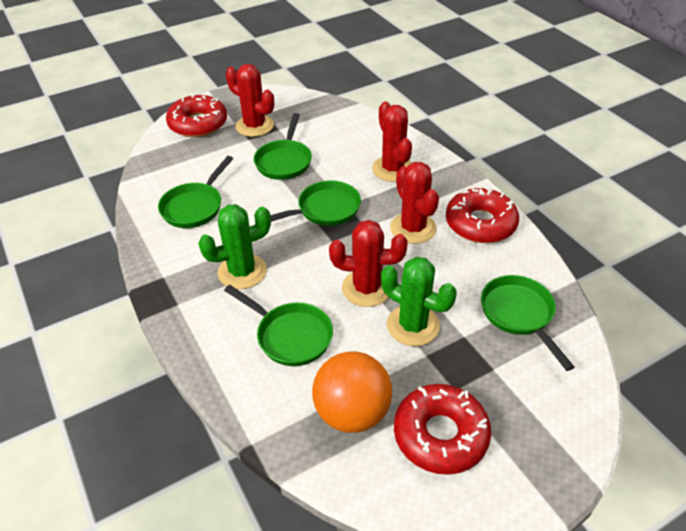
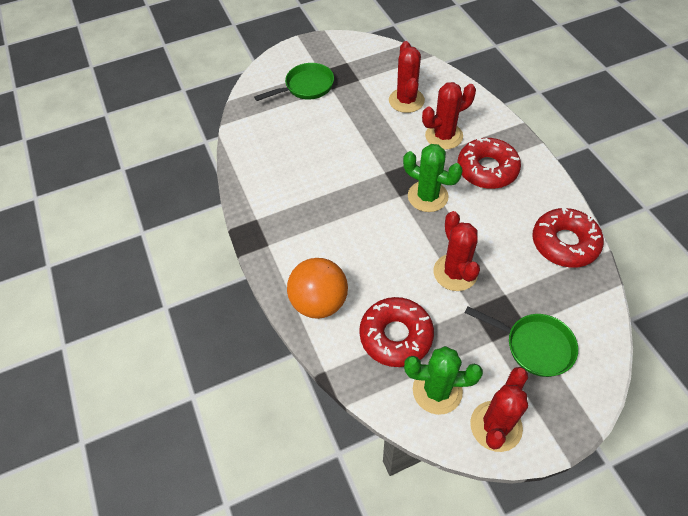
green pan: 5 -> 2

